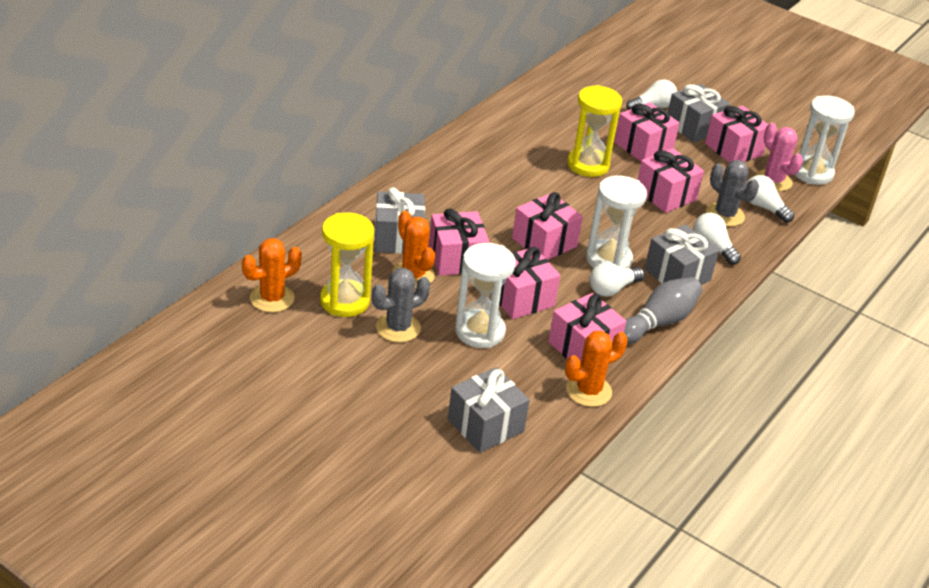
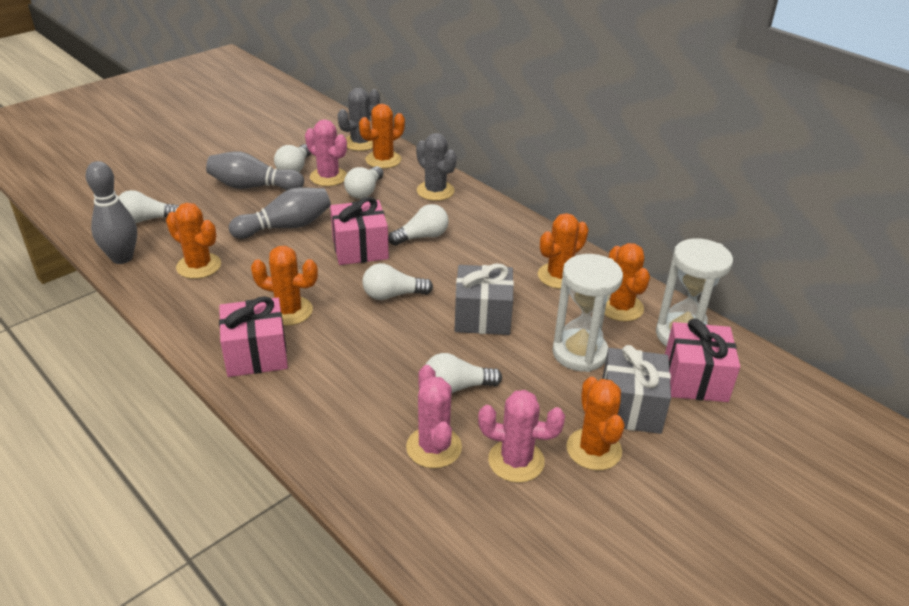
grey bowling pin: 1 -> 3
grey gift: 4 -> 2
orange cactus: 3 -> 6
pink cactus: 1 -> 3
pink gift: 7 -> 3
white hourglass: 3 -> 2
white light bulb: 4 -> 6
yellow hourglass: 2 -> 0

